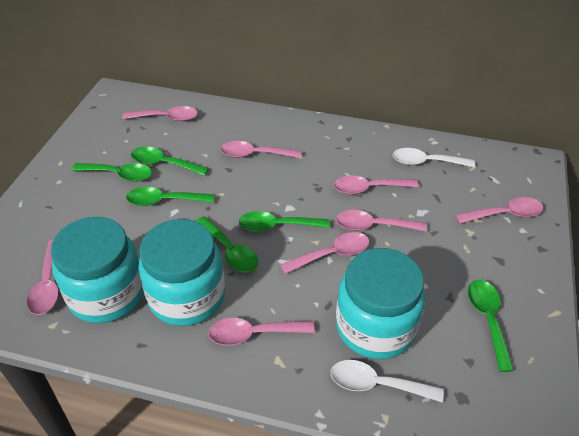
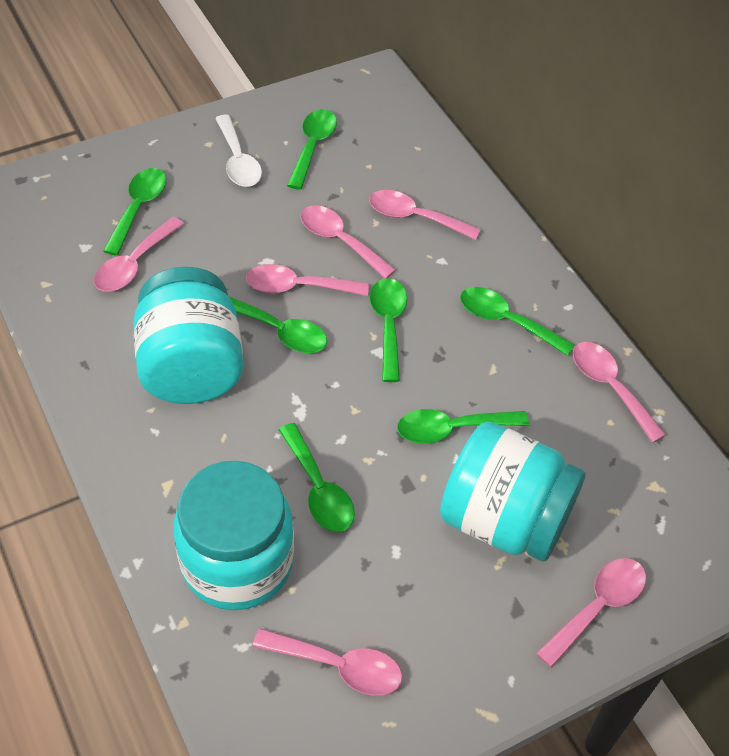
green spoon: 6 -> 7
pink spoon: 8 -> 7
white spoon: 2 -> 1

